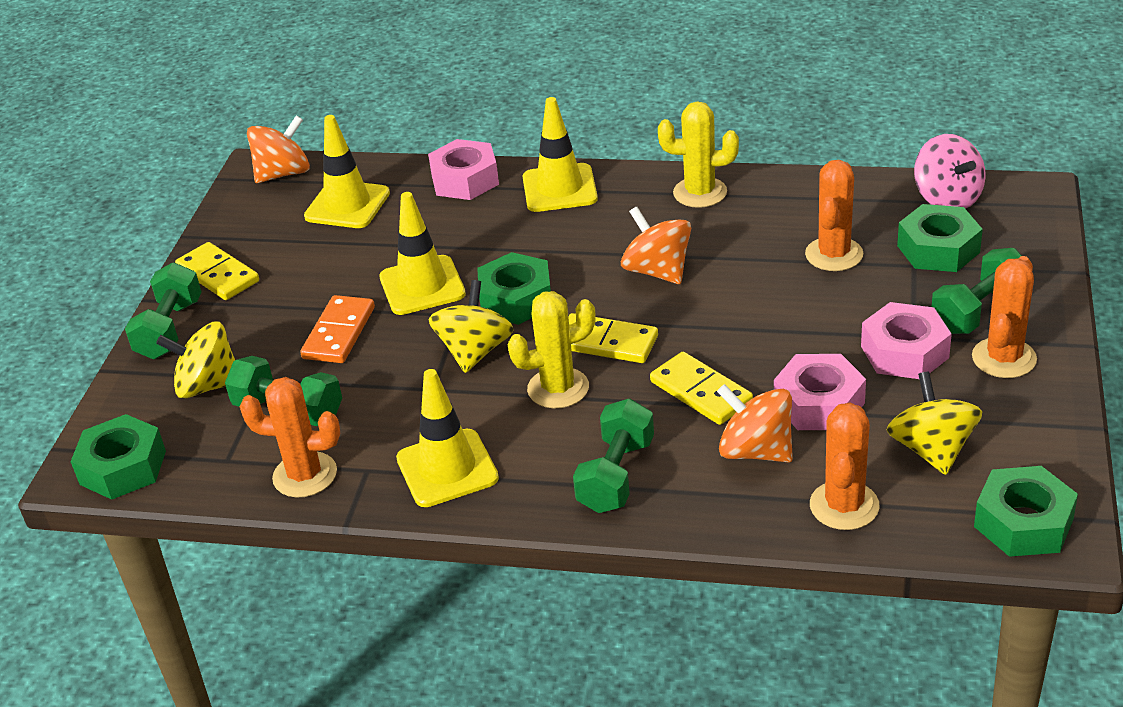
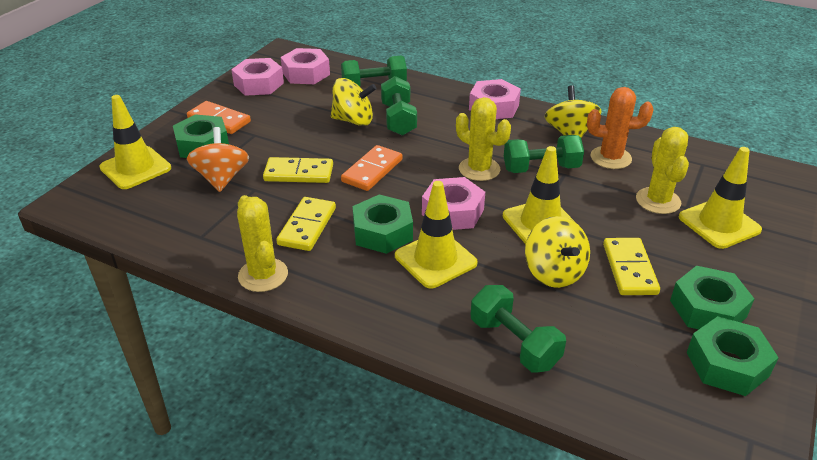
orange cactus: 4 -> 1
orange domino: 1 -> 2
orange spinning top: 3 -> 1
pink nut: 3 -> 4
pink spinning top: 1 -> 0
yellow cactus: 2 -> 3

